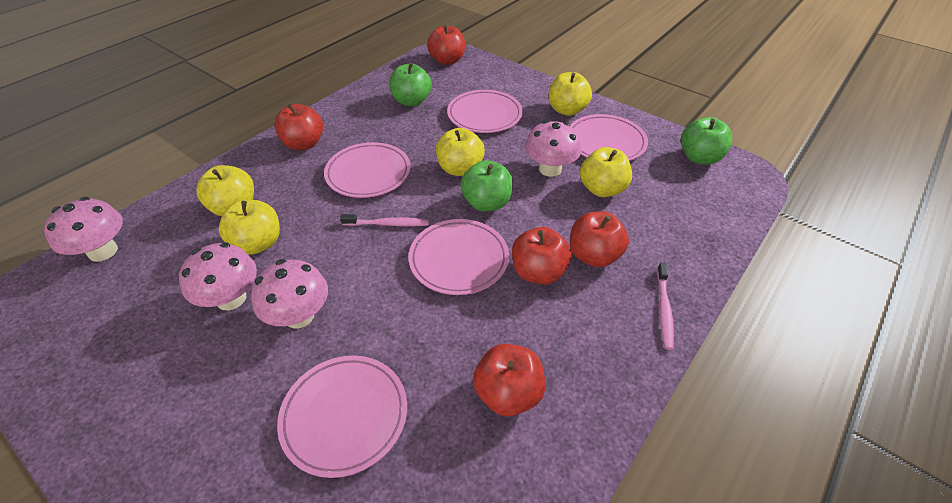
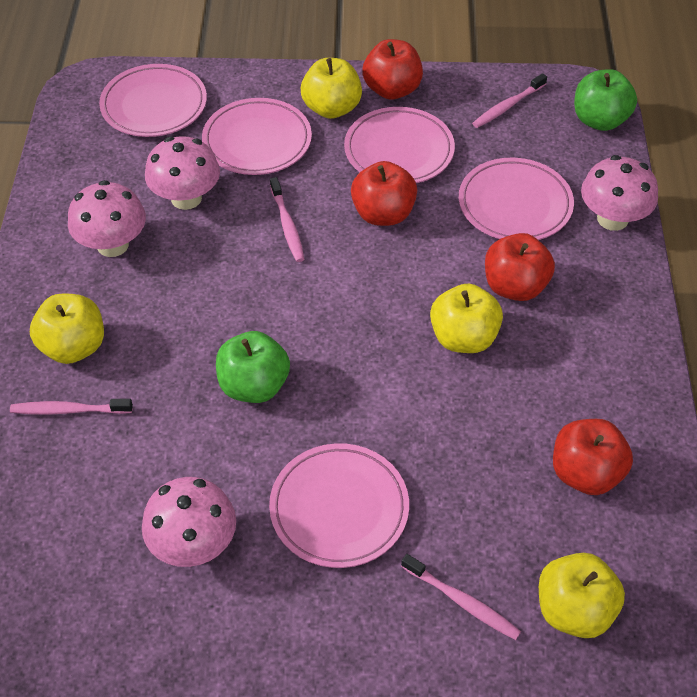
green apple: 3 -> 2
pink toothbrush: 2 -> 4
red apple: 5 -> 4
yellow apple: 5 -> 4

